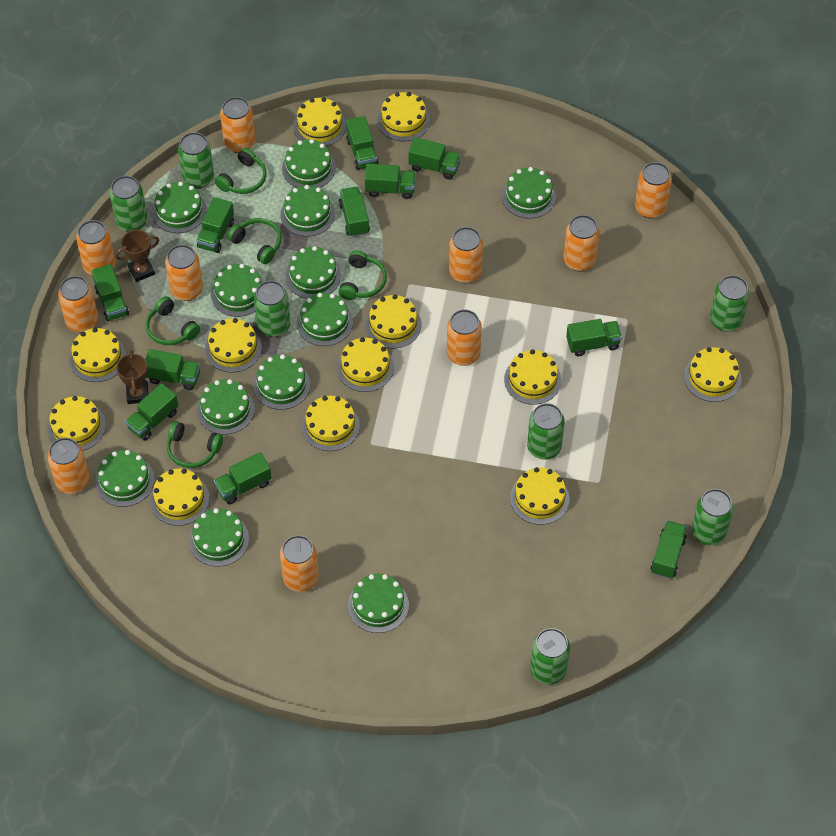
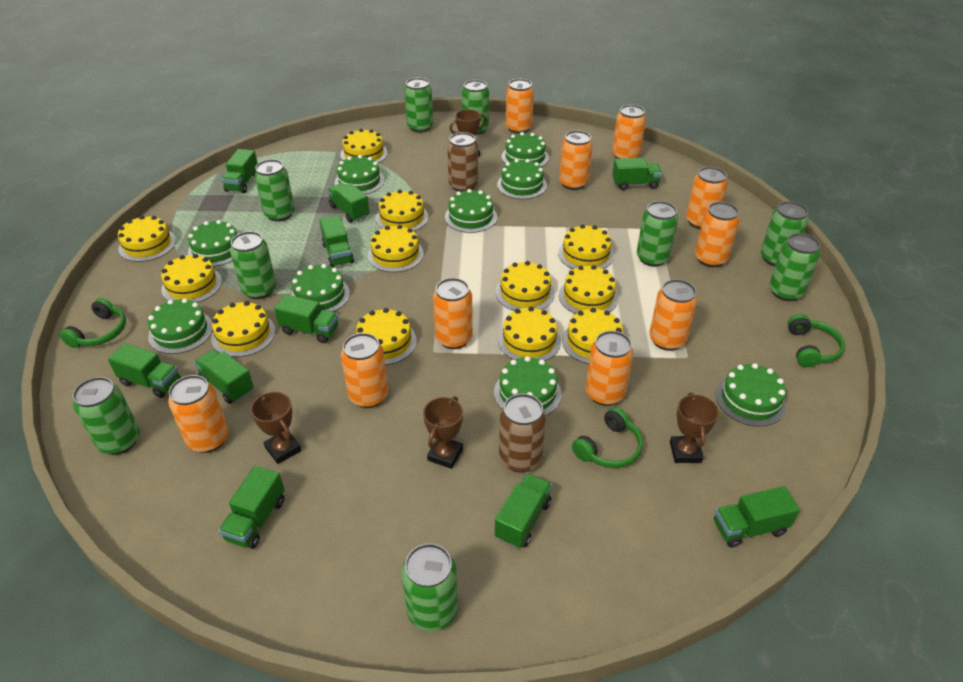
brown can: 0 -> 2
brown trophy: 2 -> 4
green cake: 12 -> 9
green can: 7 -> 9
green headphones: 5 -> 3
green truck: 11 -> 10

